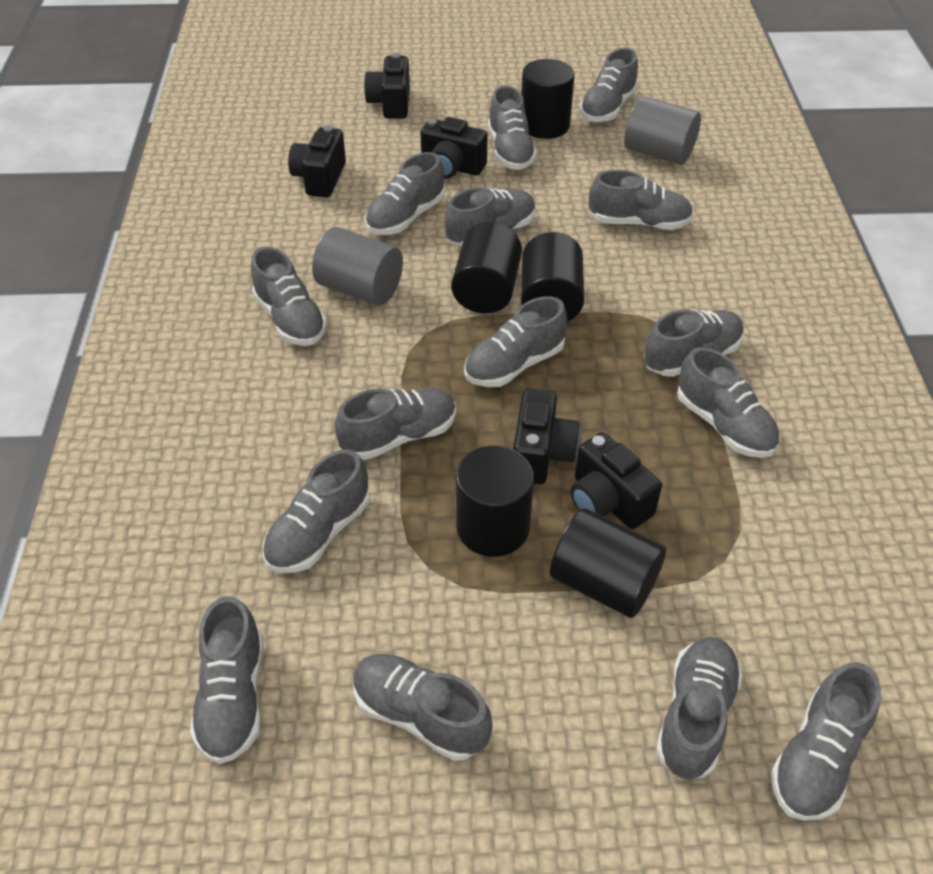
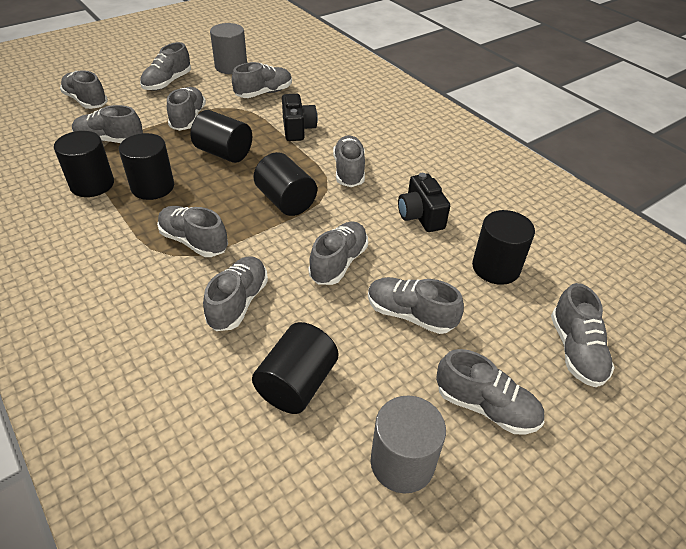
black camera: 5 -> 2
black cylinder: 5 -> 6
grey shoe: 15 -> 12

